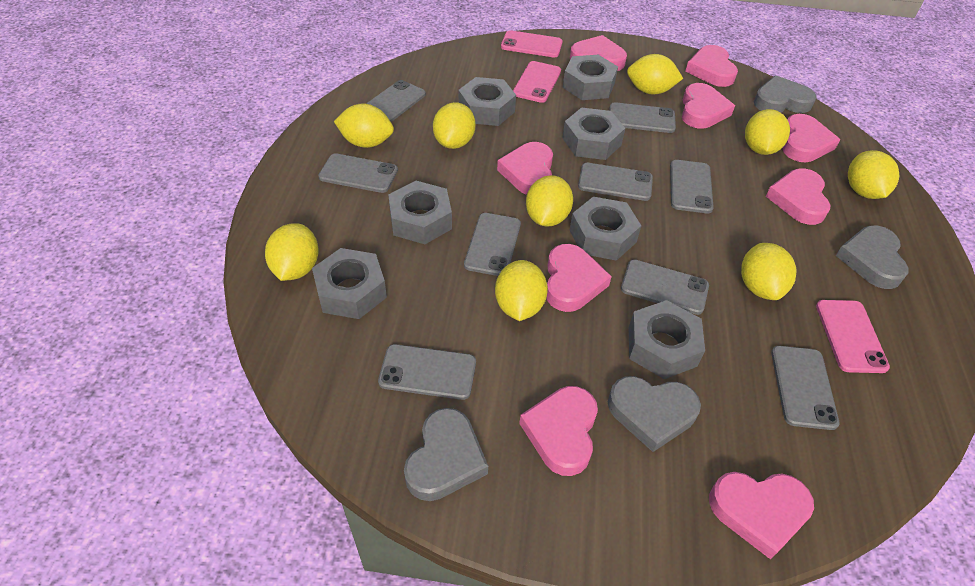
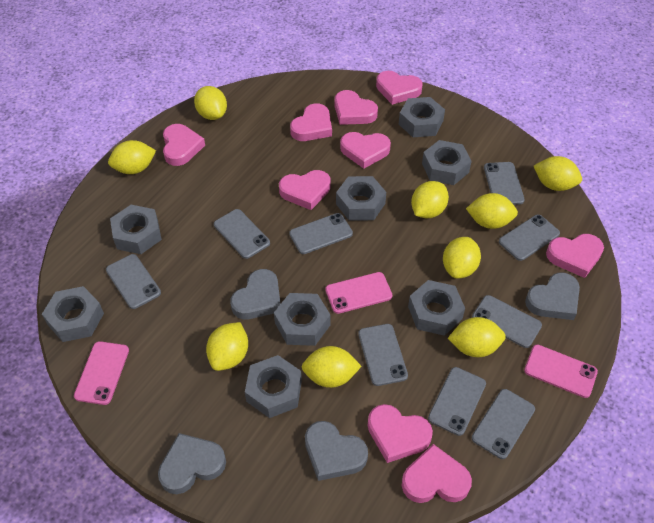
grey nut: 7 -> 8

